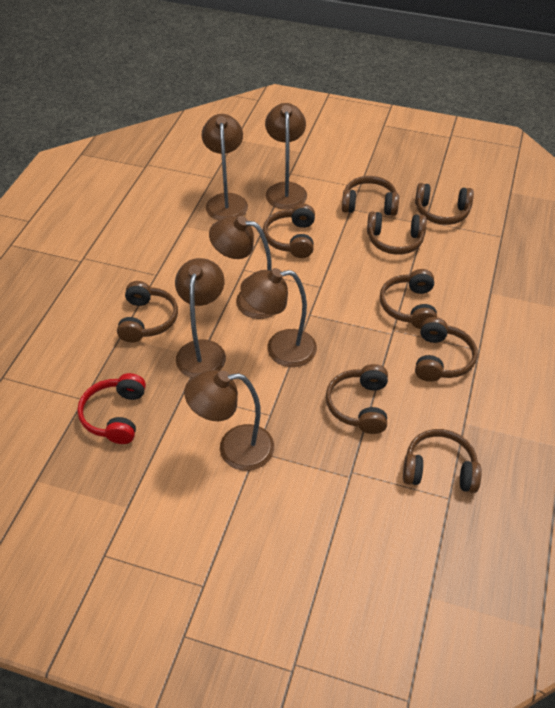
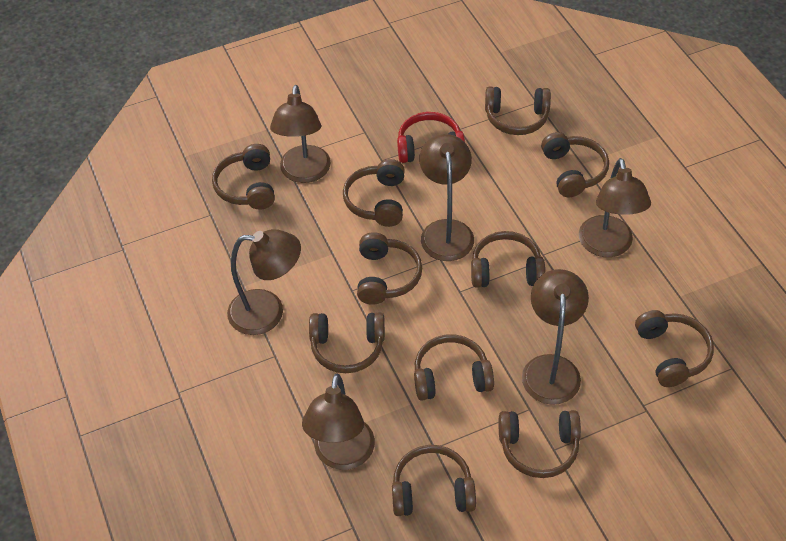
brown headphones: 9 -> 11

